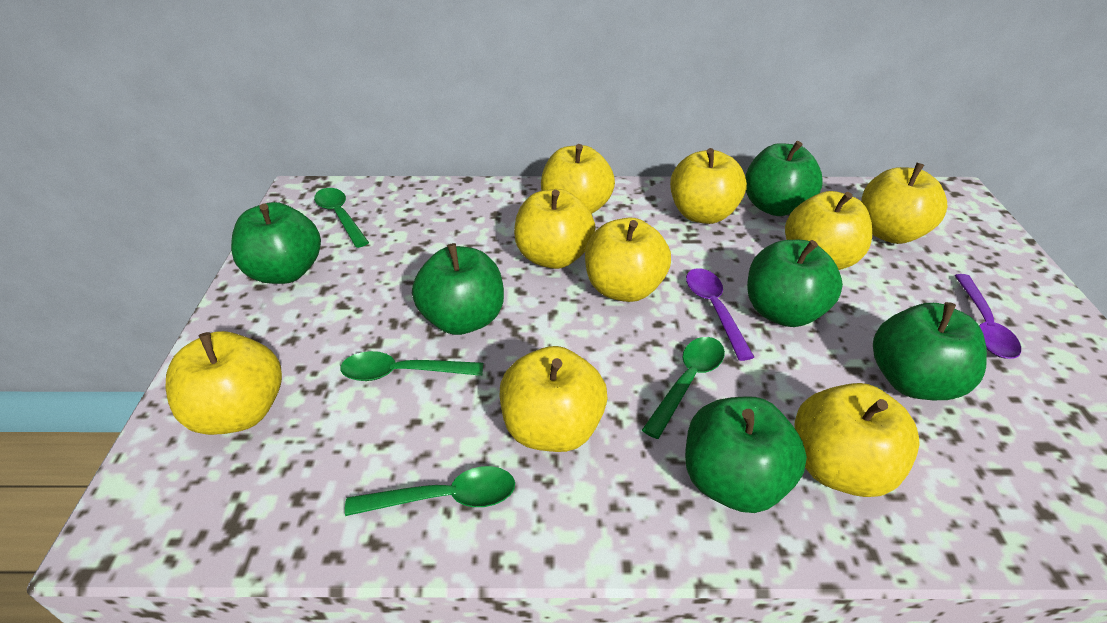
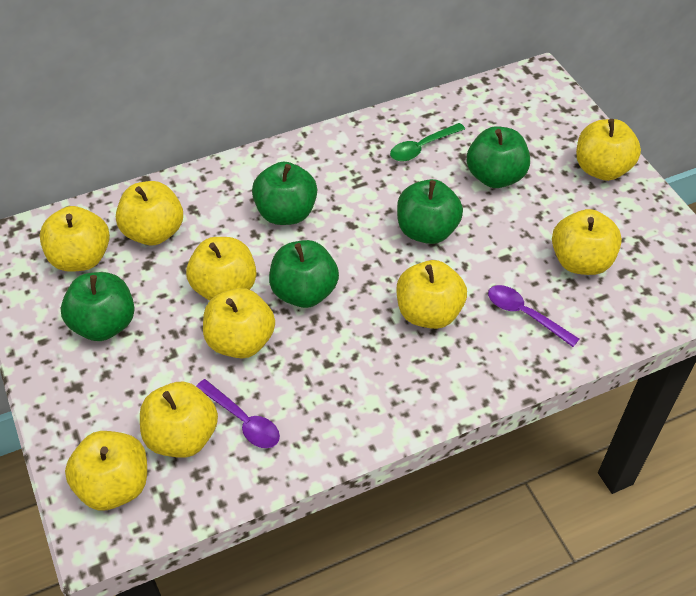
green apple: 6 -> 5
green spoon: 4 -> 1

